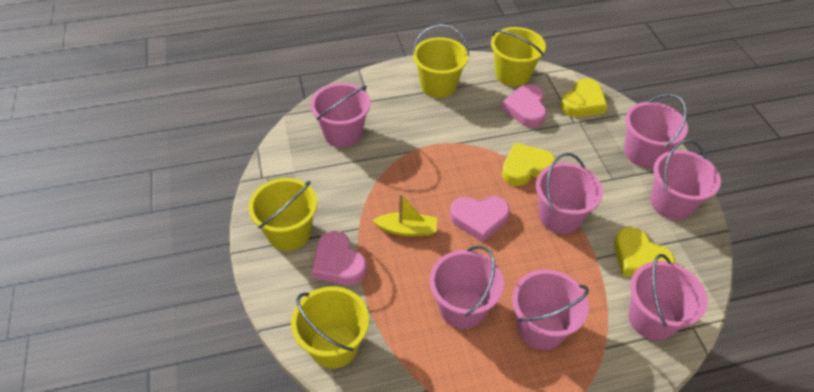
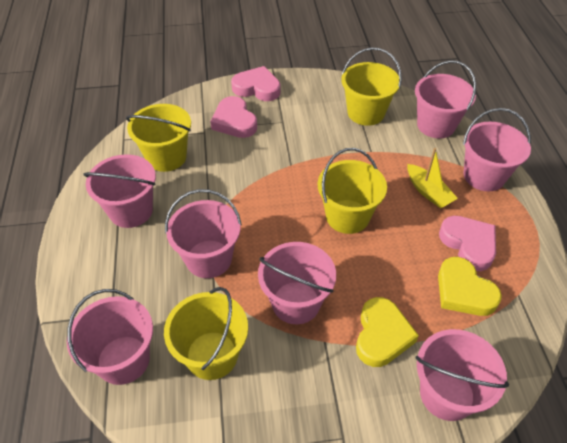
yellow heart: 3 -> 2

